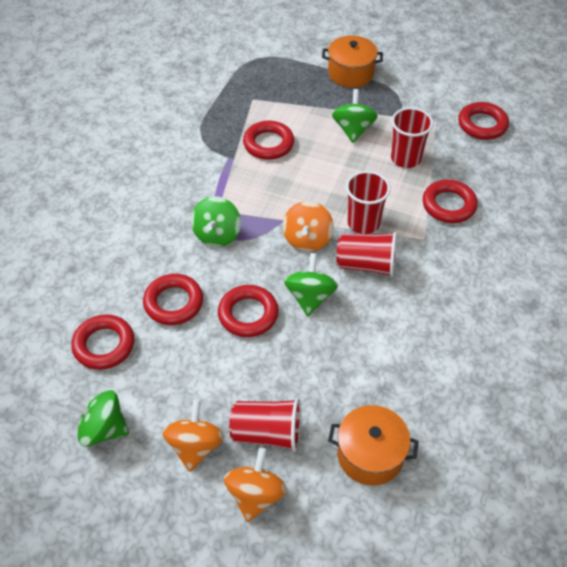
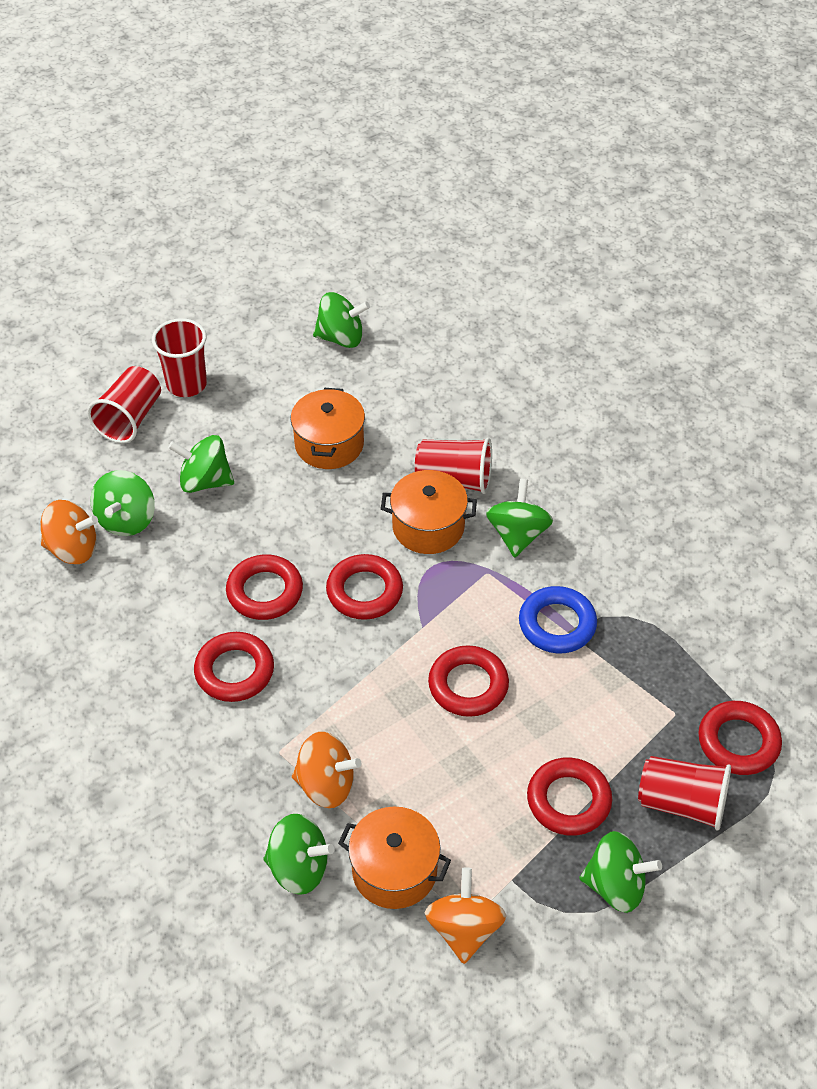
blue ring: 0 -> 1
green spinning top: 4 -> 6
orange pot: 2 -> 3

